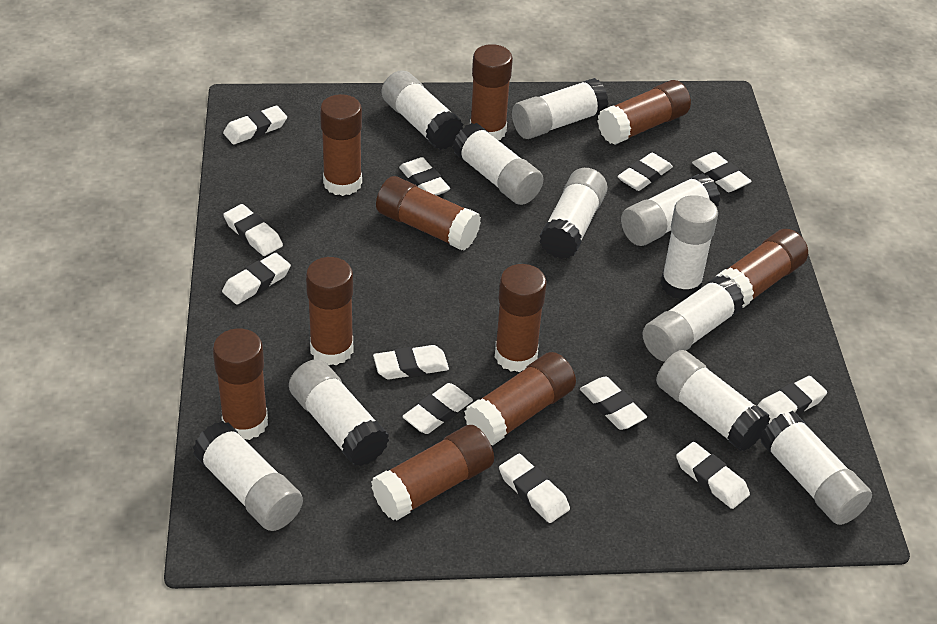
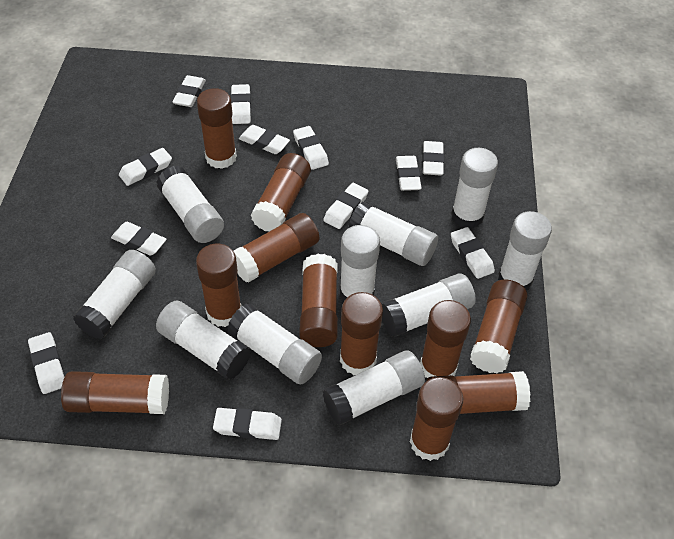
brown glue stick: 10 -> 11
white glue stick: 11 -> 10

